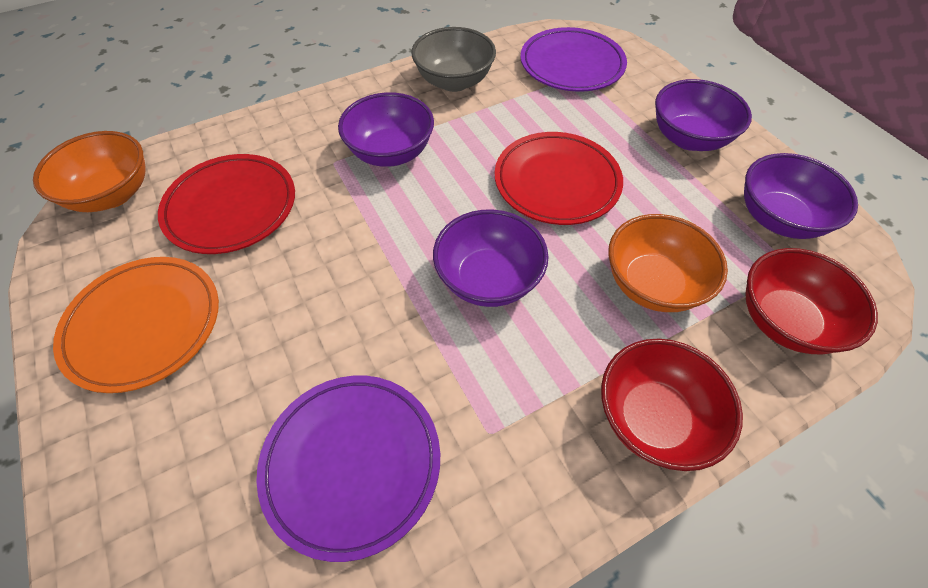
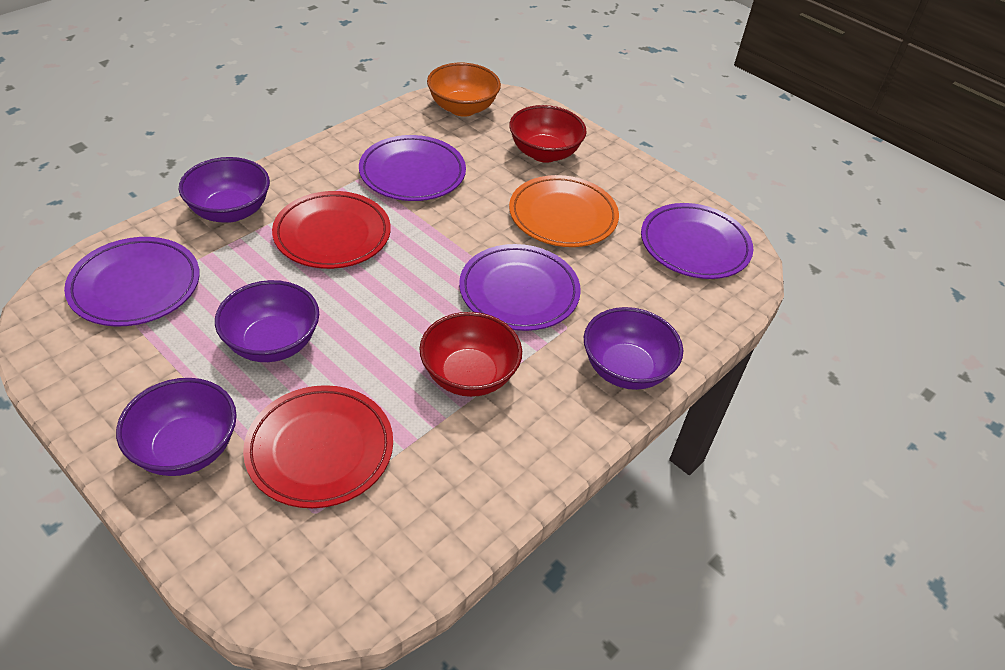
grey bowl: 1 -> 0
orange bowl: 2 -> 1
purple plate: 2 -> 4

